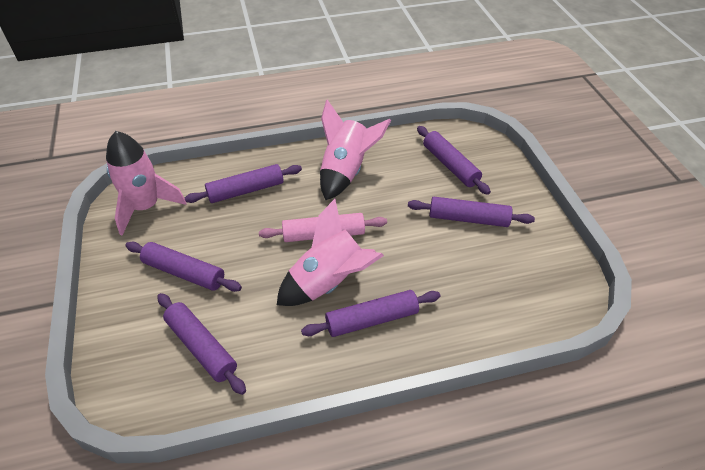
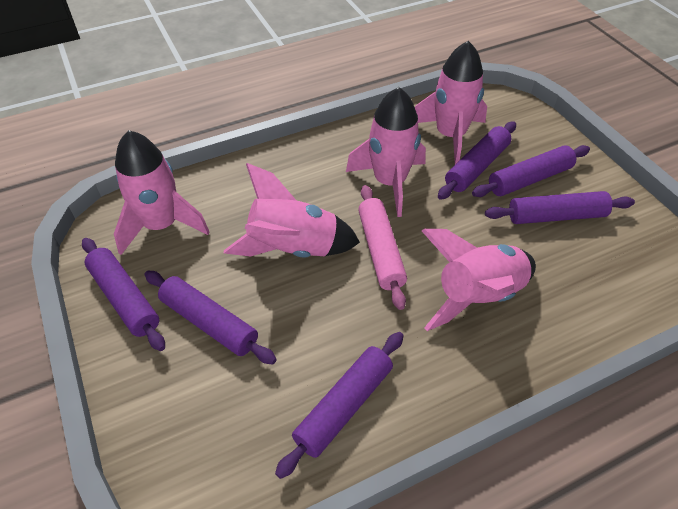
pink rocket: 3 -> 5

